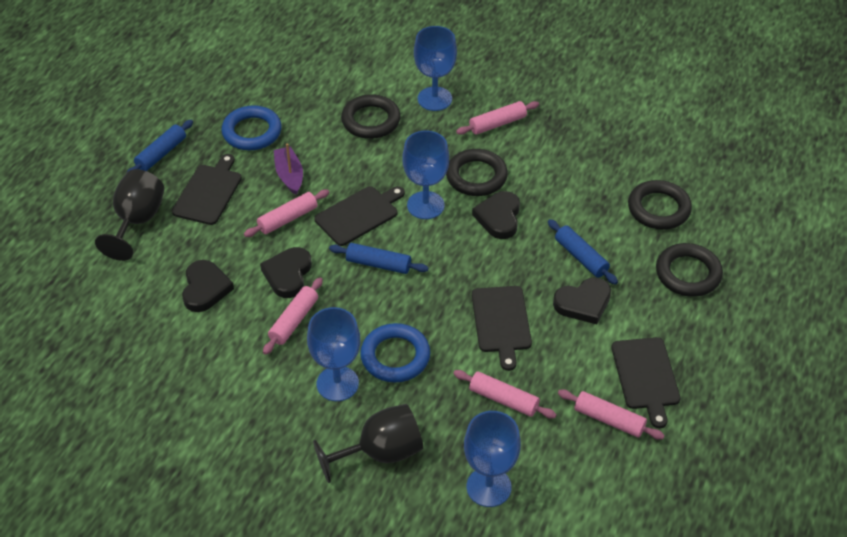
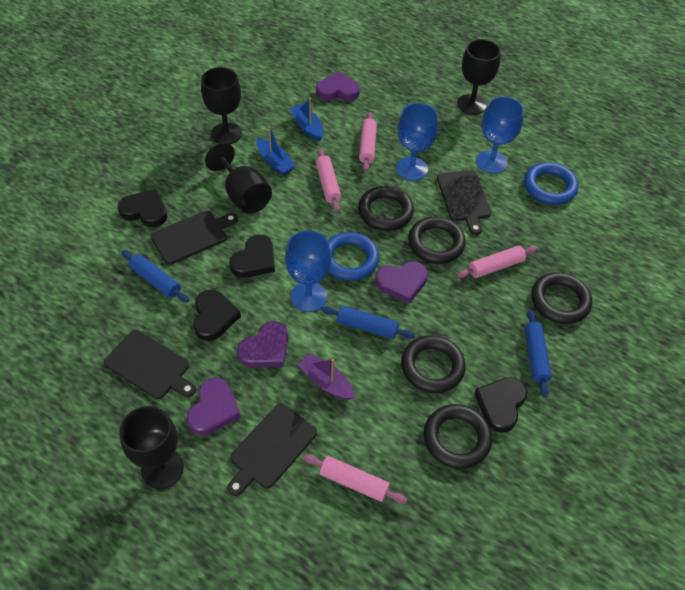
black goblet: 2 -> 4
black ring: 4 -> 5
blue boat: 0 -> 2
blue goblet: 4 -> 3
pink rolling pin: 5 -> 4
purple heart: 0 -> 4

